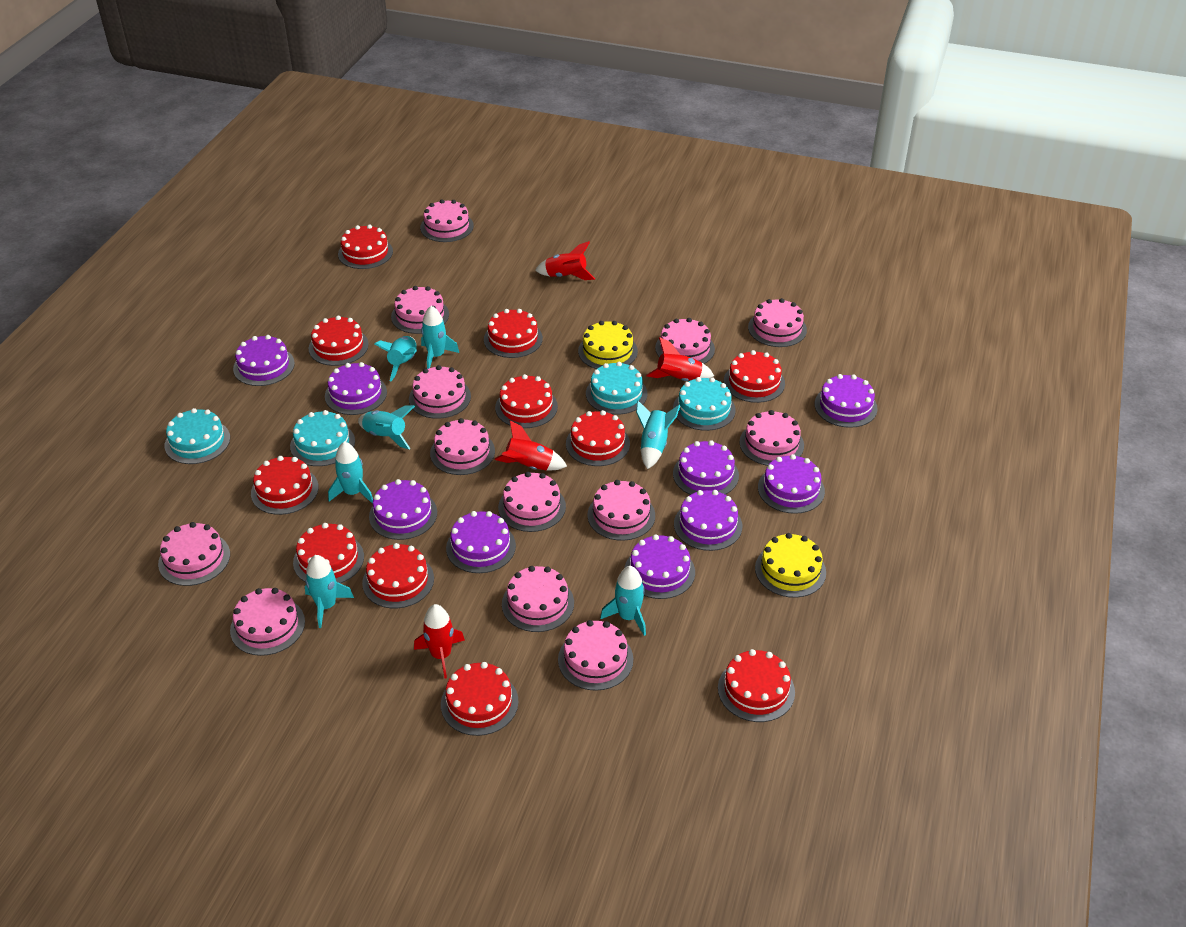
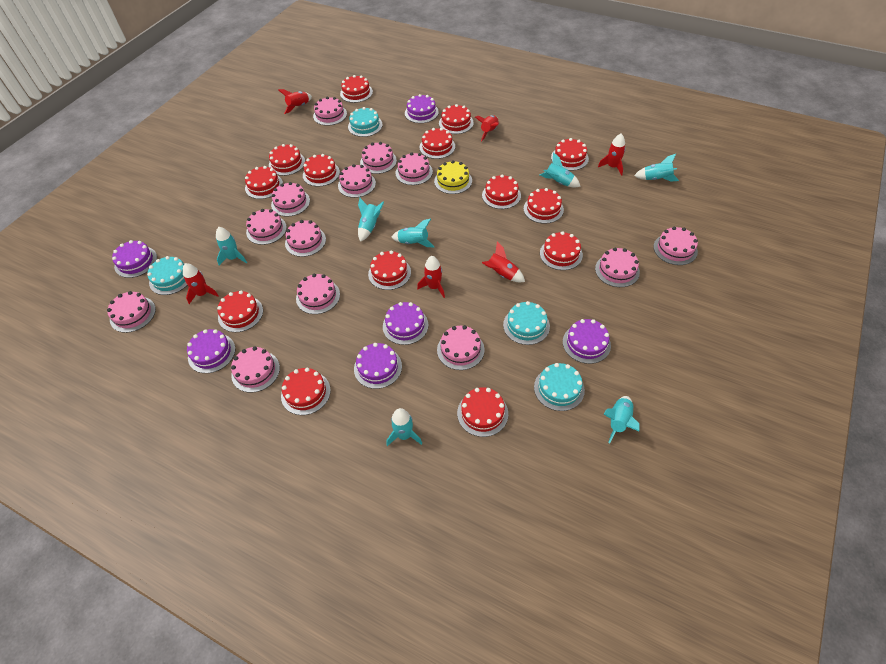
purple cake: 9 -> 6
red cake: 11 -> 14
red rocket: 4 -> 6
yellow cake: 2 -> 1

